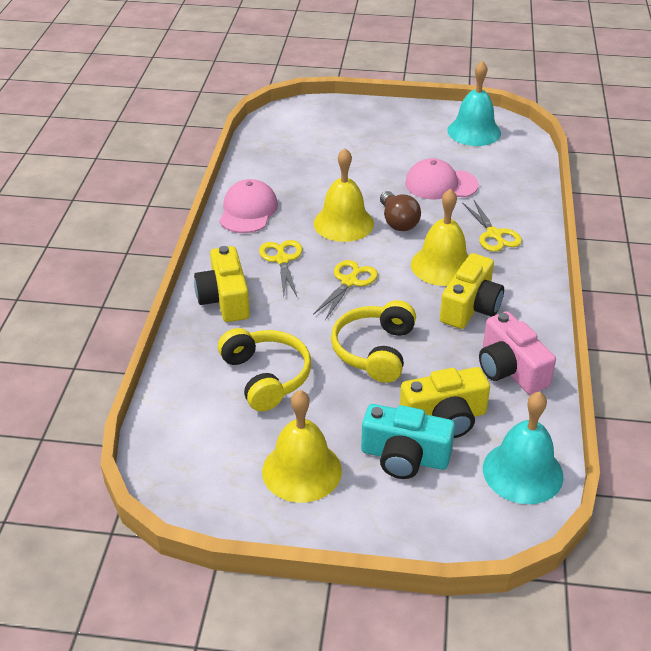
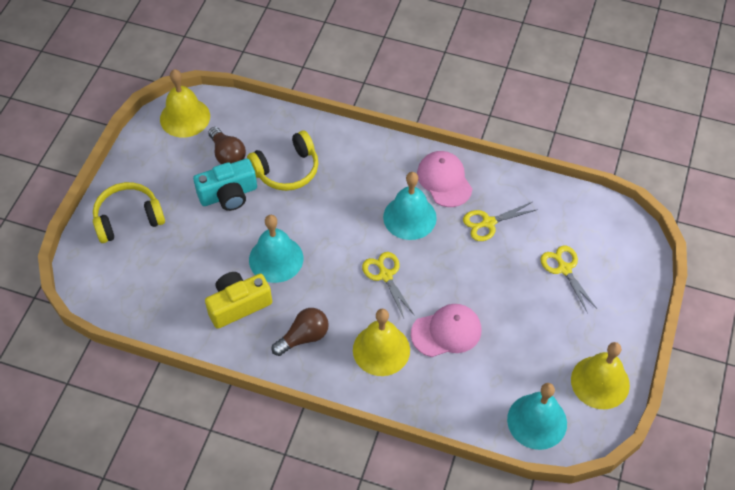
brown light bulb: 1 -> 2
pink camera: 1 -> 0
turquoise bell: 2 -> 3
yellow camera: 3 -> 1

